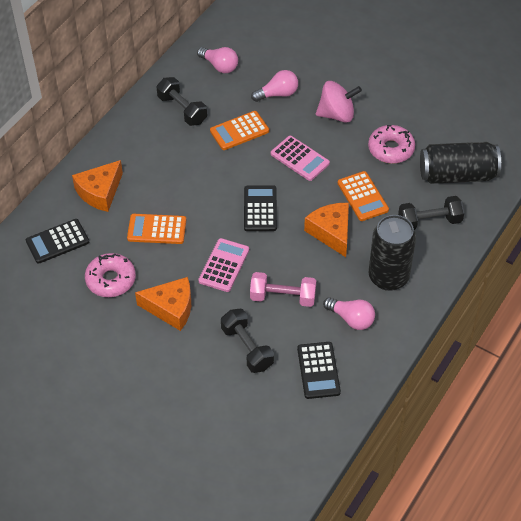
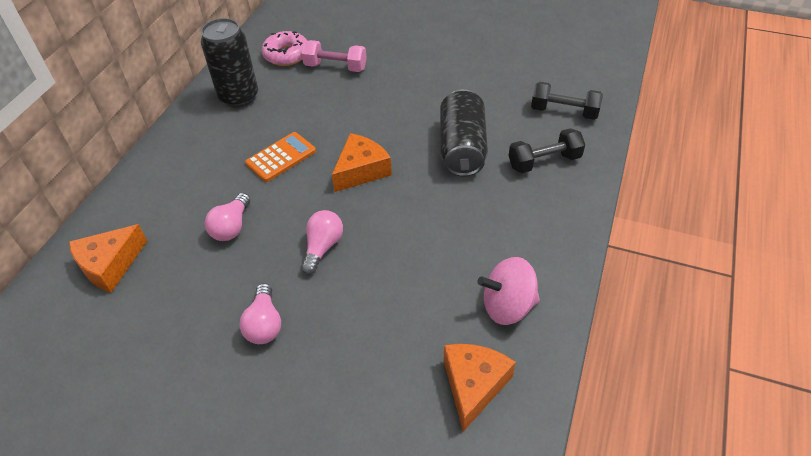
black calculator: 3 -> 0
black dumbbell: 3 -> 2
orange calculator: 3 -> 1
pink calculator: 2 -> 0
pink donut: 2 -> 1

